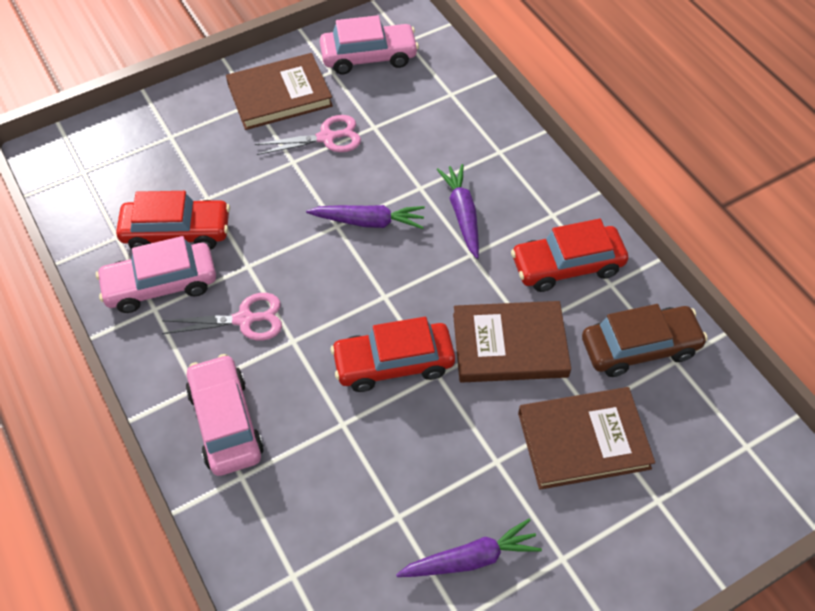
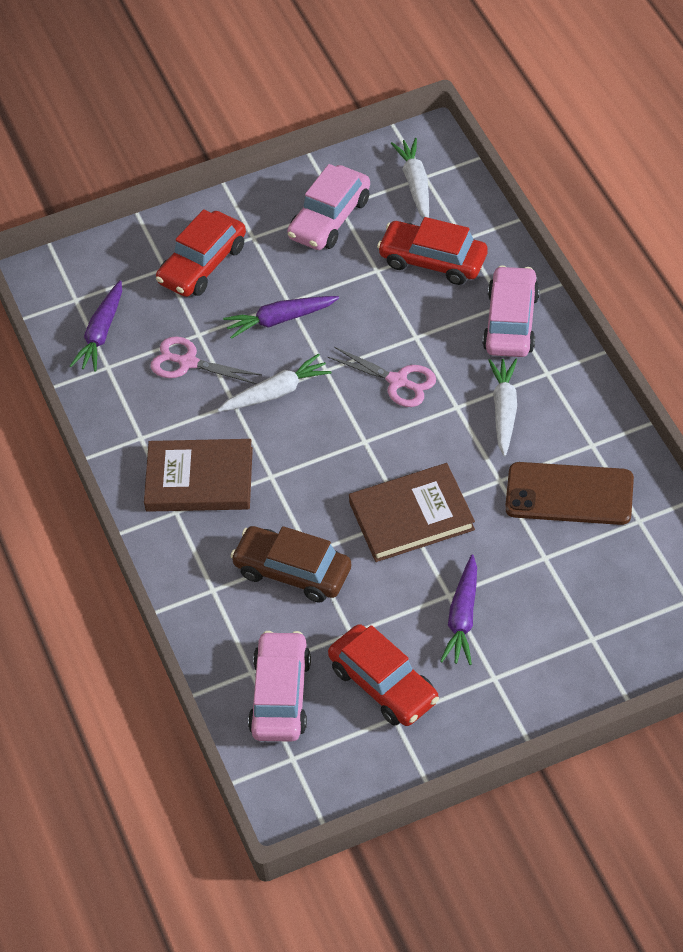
brown book: 3 -> 2
brown phone: 0 -> 1
white carrot: 0 -> 3

